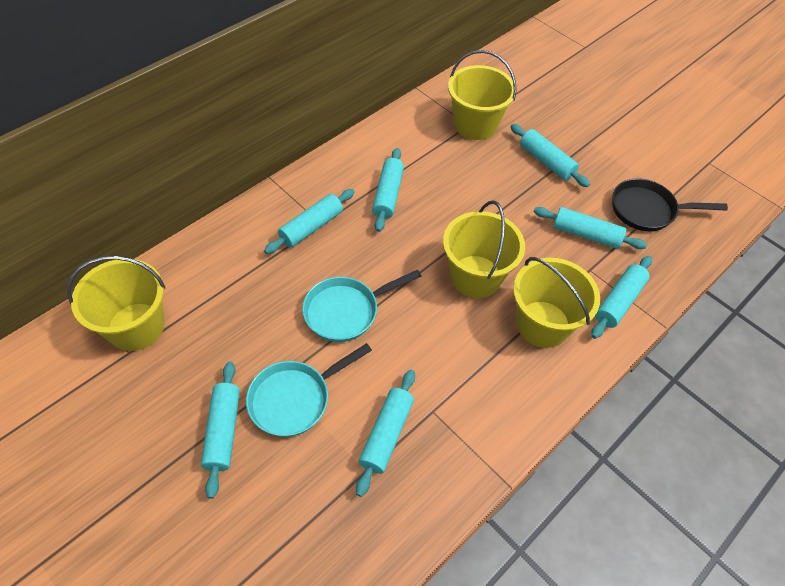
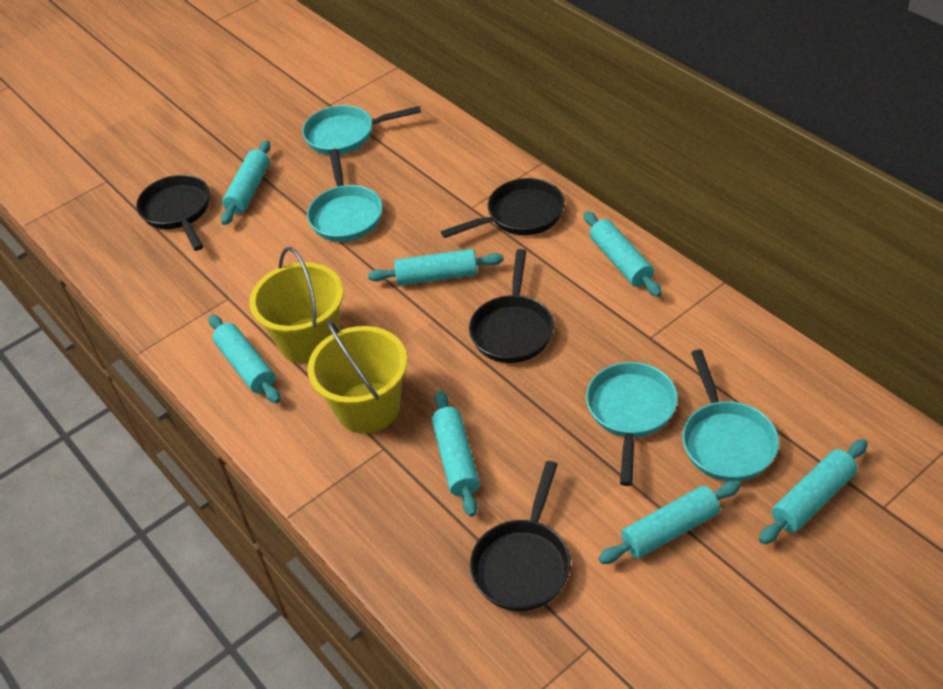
black pan: 1 -> 4
turquoise pan: 2 -> 4
yellow bucket: 4 -> 2

